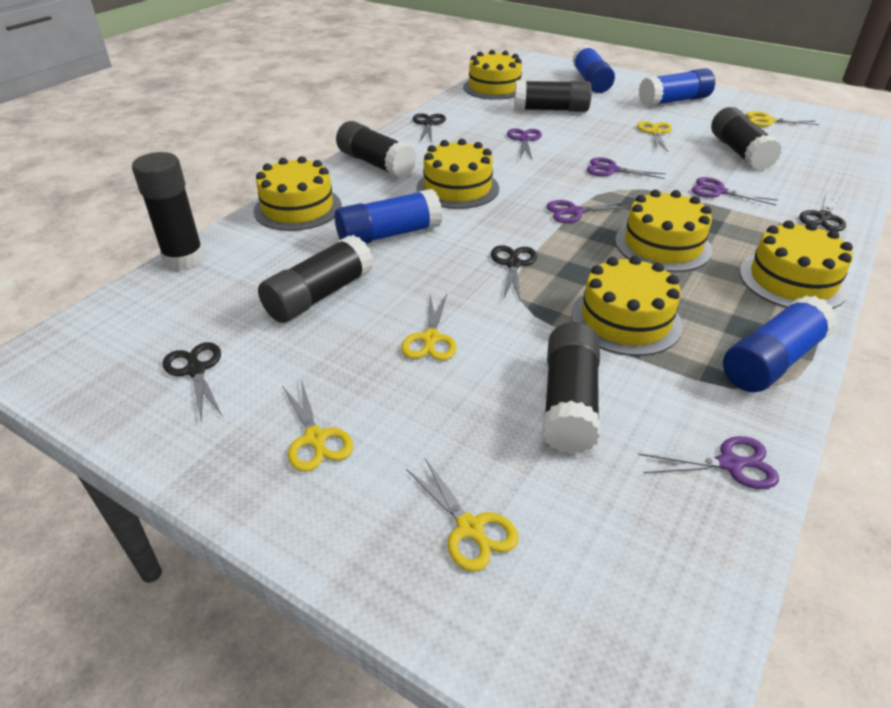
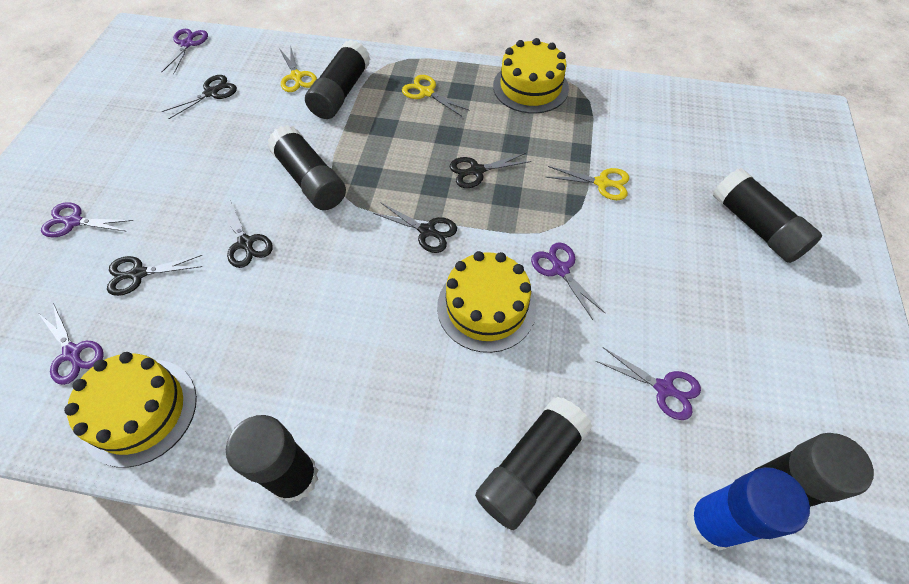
black scissors: 4 -> 5
blue glue stick: 4 -> 1
yellow cake: 6 -> 3
yellow scissors: 5 -> 3

